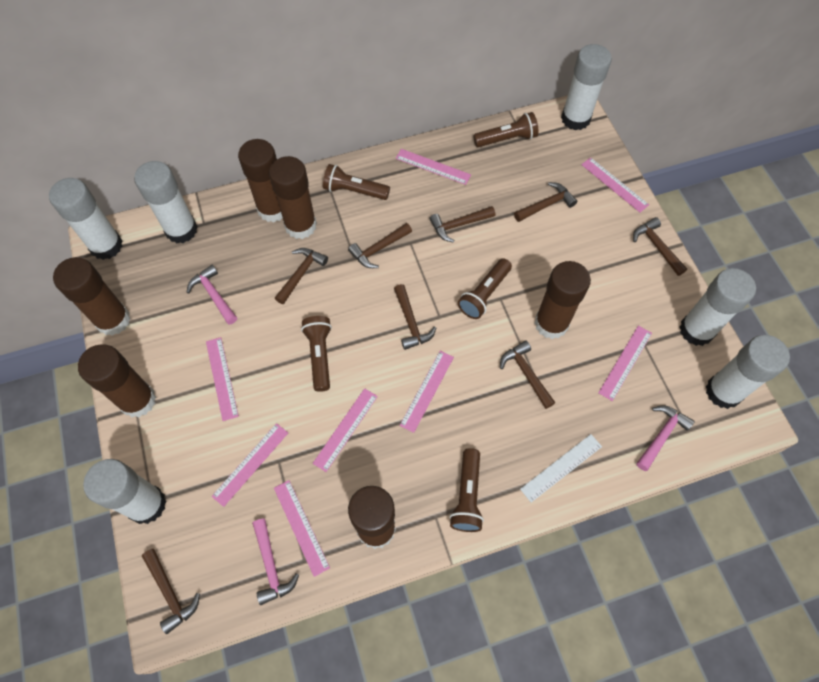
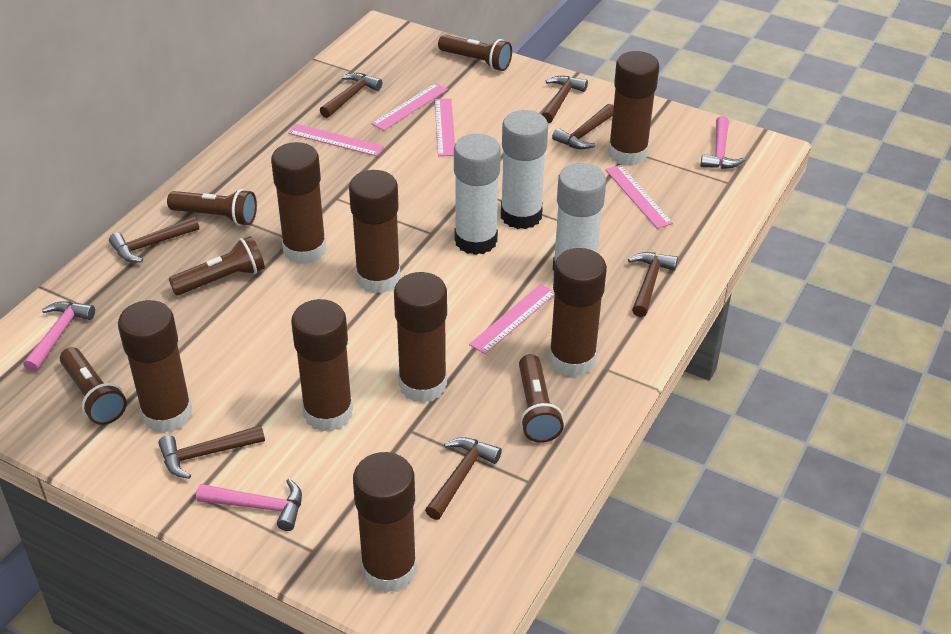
brown glue stick: 6 -> 8
brown hammer: 8 -> 7
pink ruler: 8 -> 5
white glue stick: 6 -> 3
white ruler: 1 -> 0

